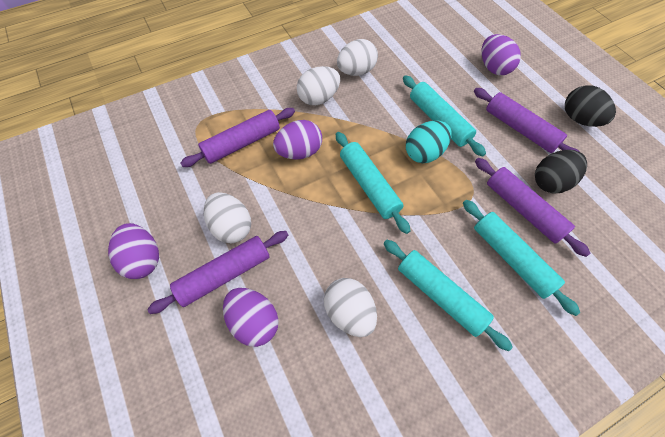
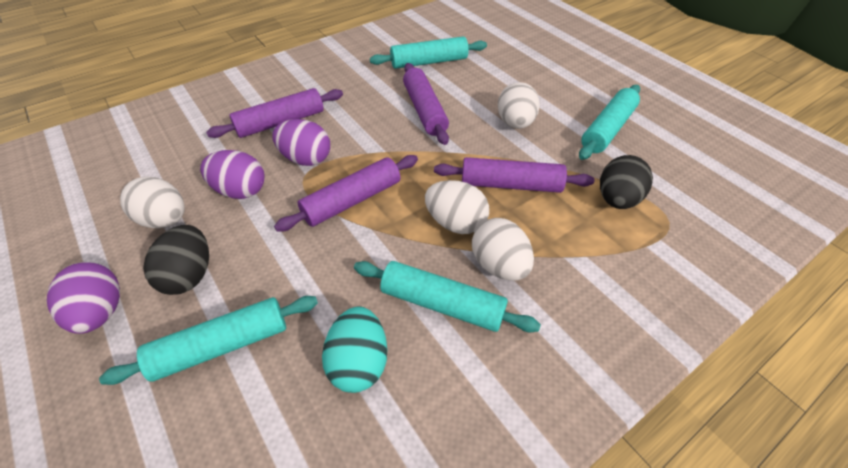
purple egg: 4 -> 3

